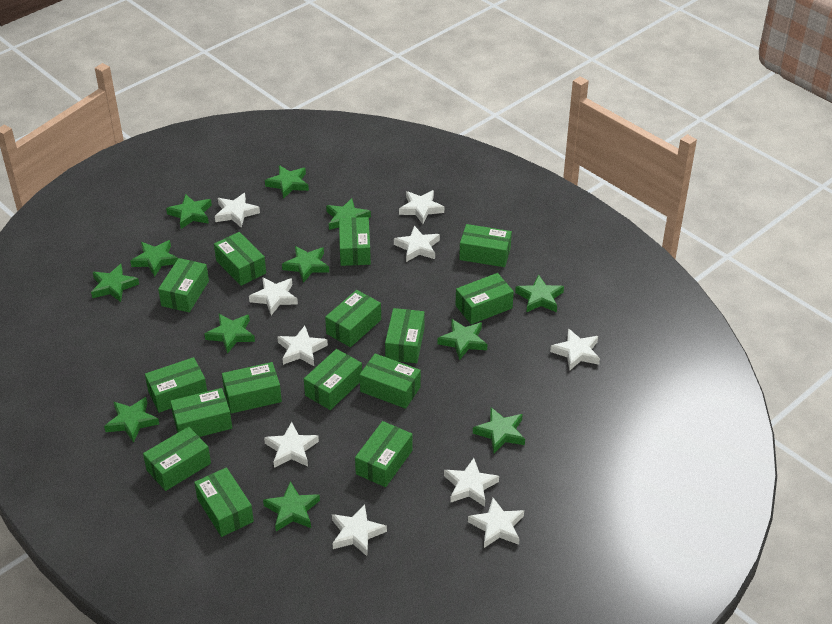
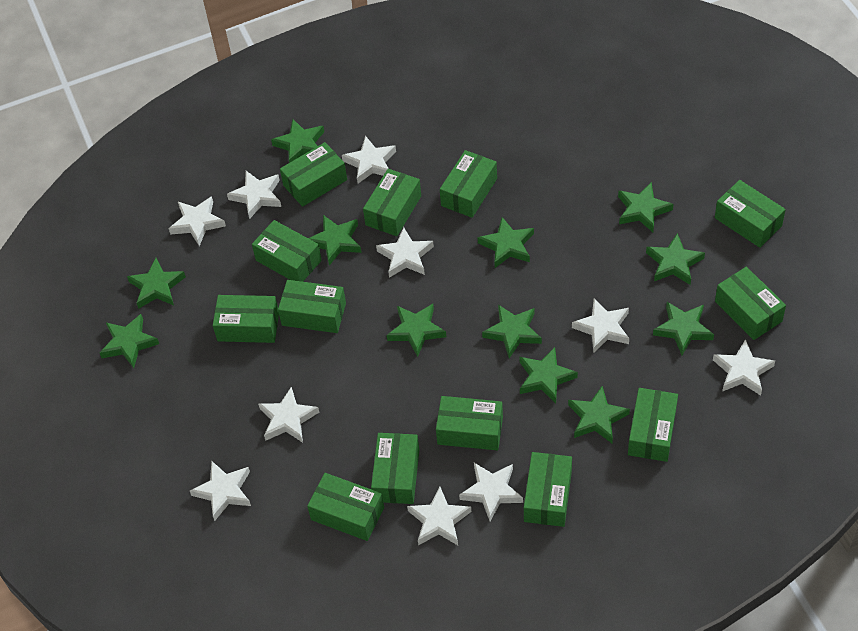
green box: 15 -> 13

